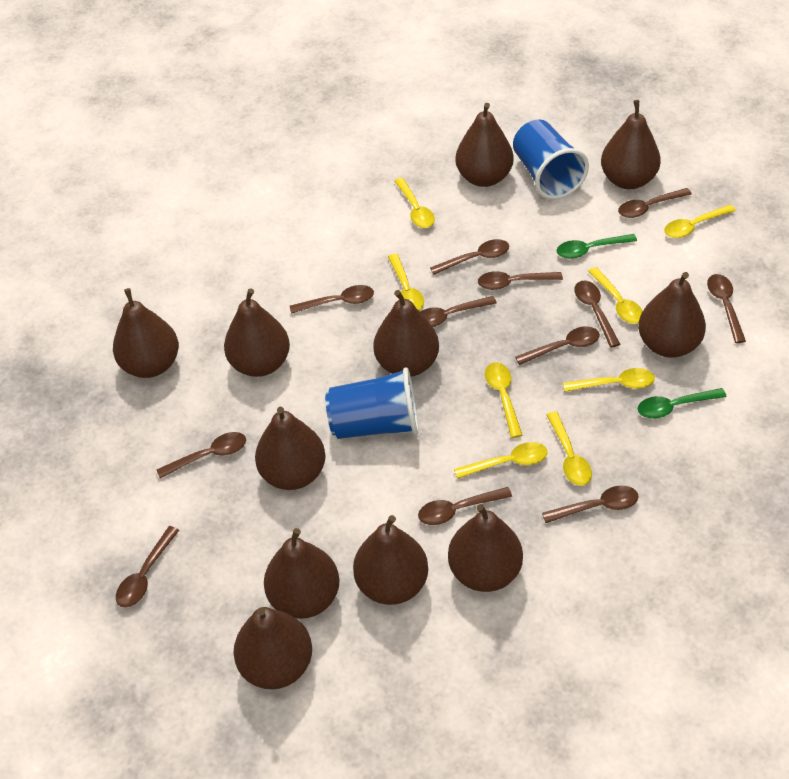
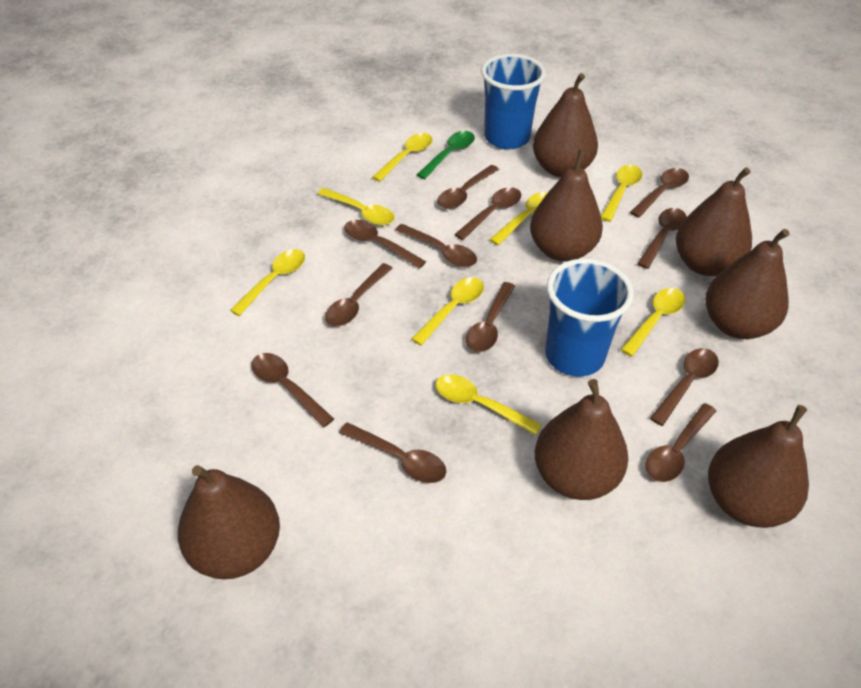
brown pear: 11 -> 7
green spoon: 2 -> 1

